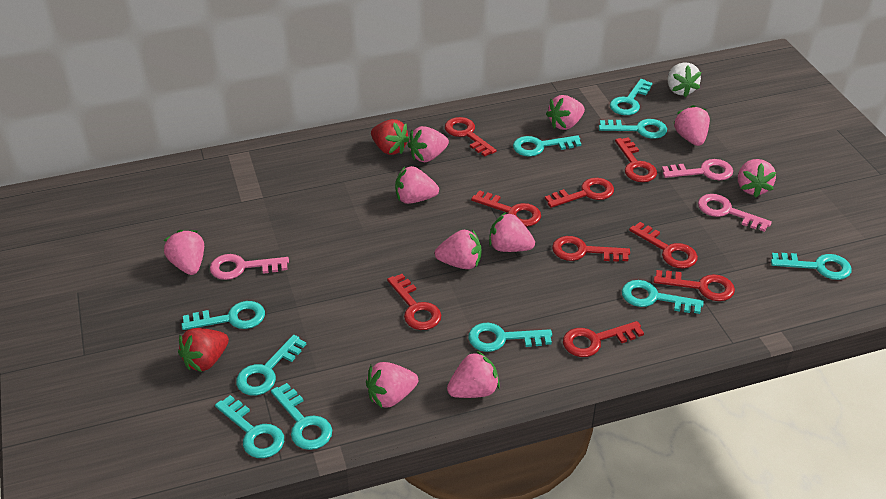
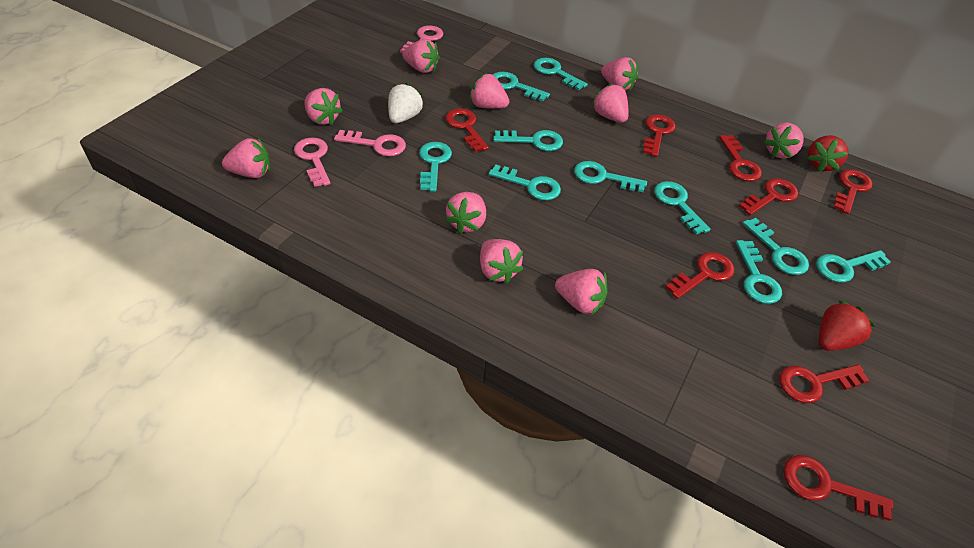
red key: 9 -> 8

